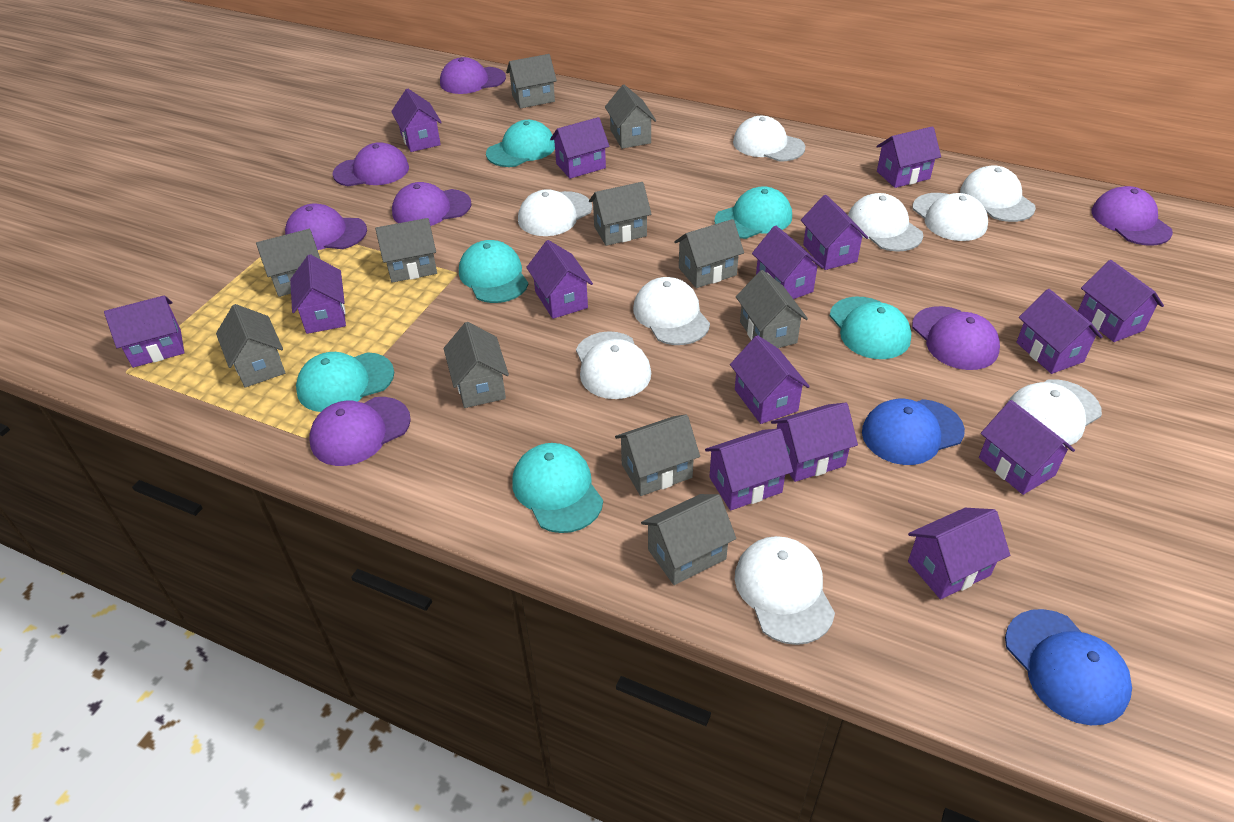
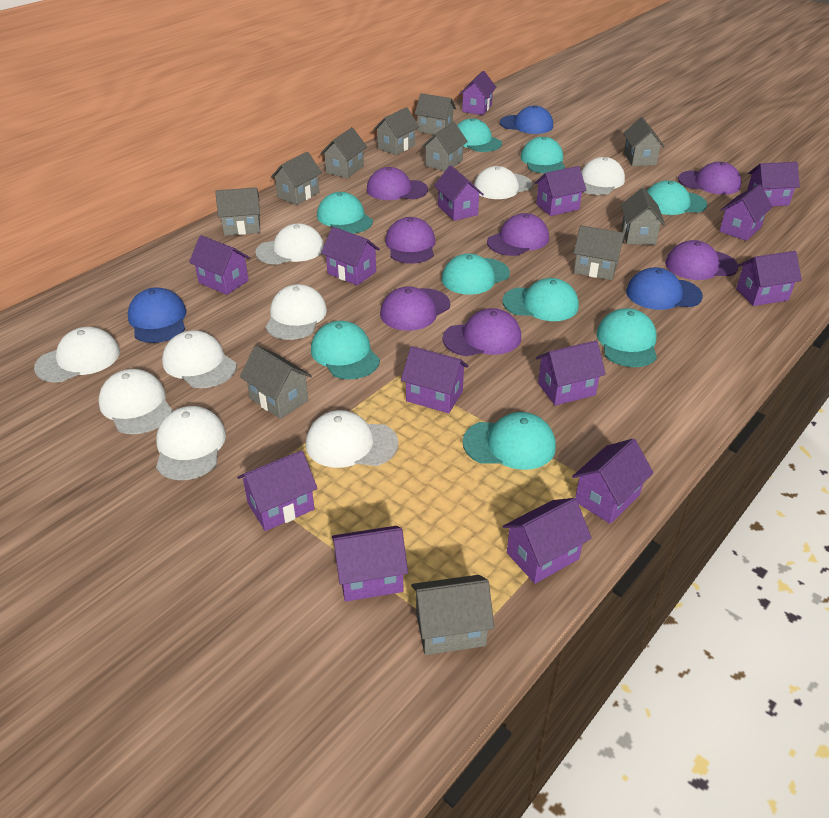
blue cap: 2 -> 3
purple house: 15 -> 14
turquoise cap: 6 -> 9

